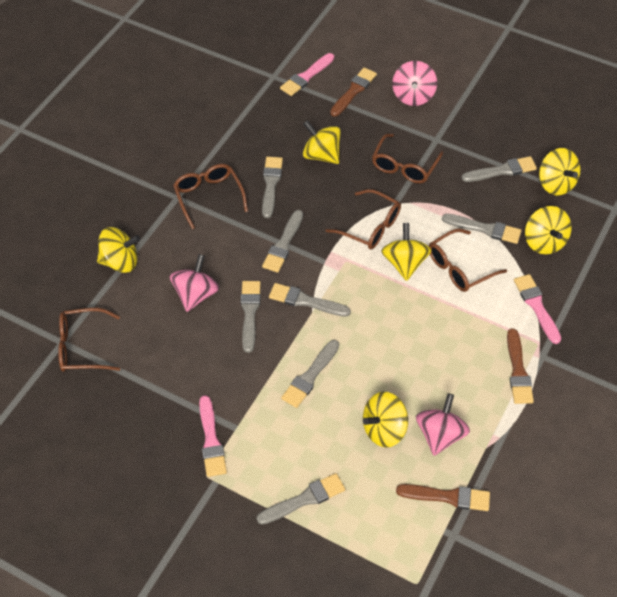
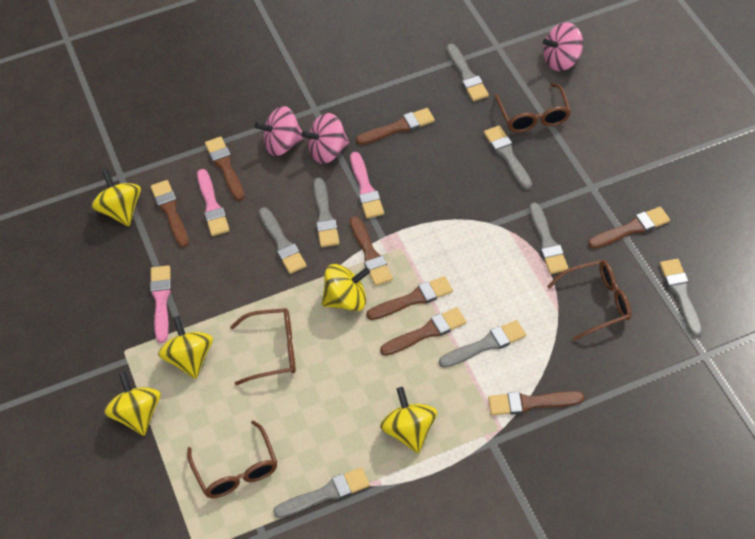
brown brush: 3 -> 8
brown glasses: 5 -> 4
yellow spinning top: 6 -> 5

